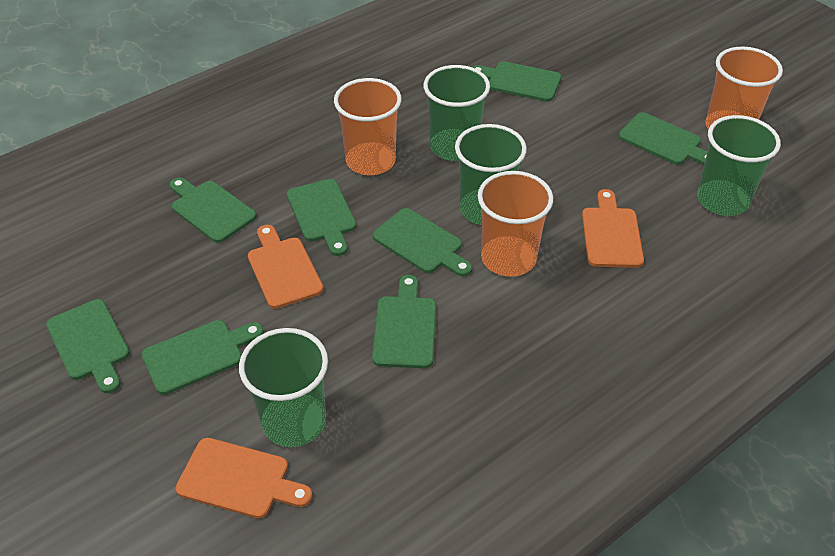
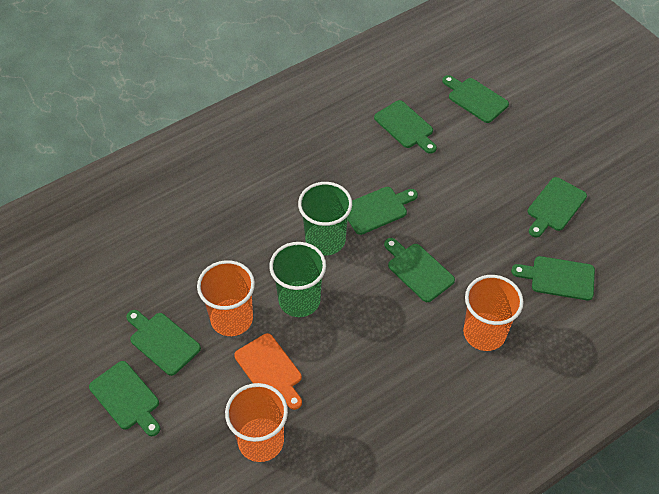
green cup: 4 -> 2
orange cutting board: 3 -> 1

